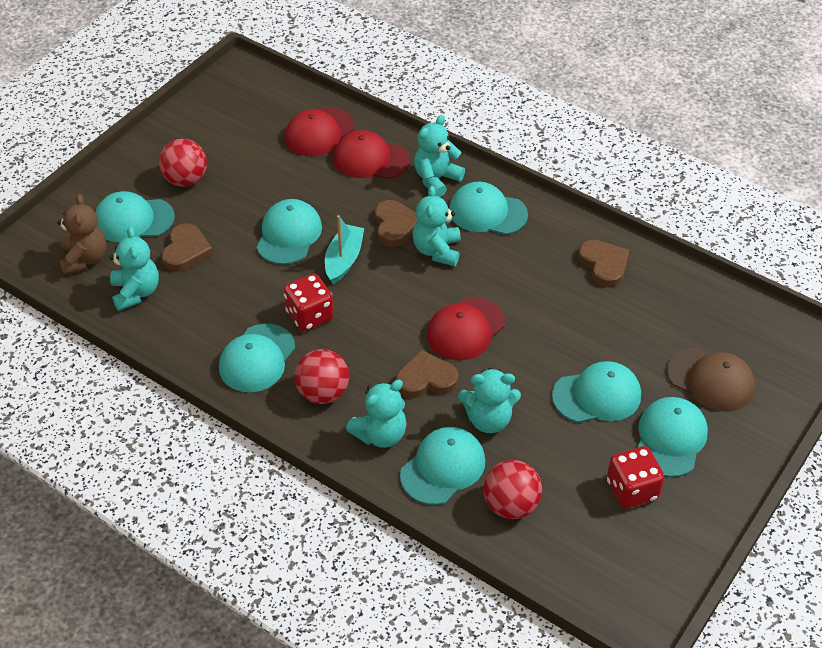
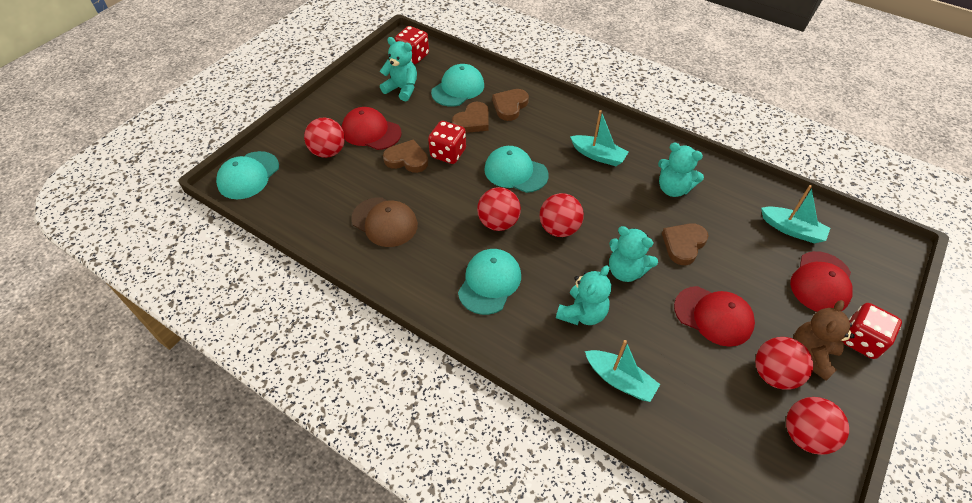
red ball: 3 -> 5
red dice: 2 -> 3
turquoise boat: 1 -> 3
turquoise cap: 7 -> 4
turquoise teddy bear: 5 -> 4

